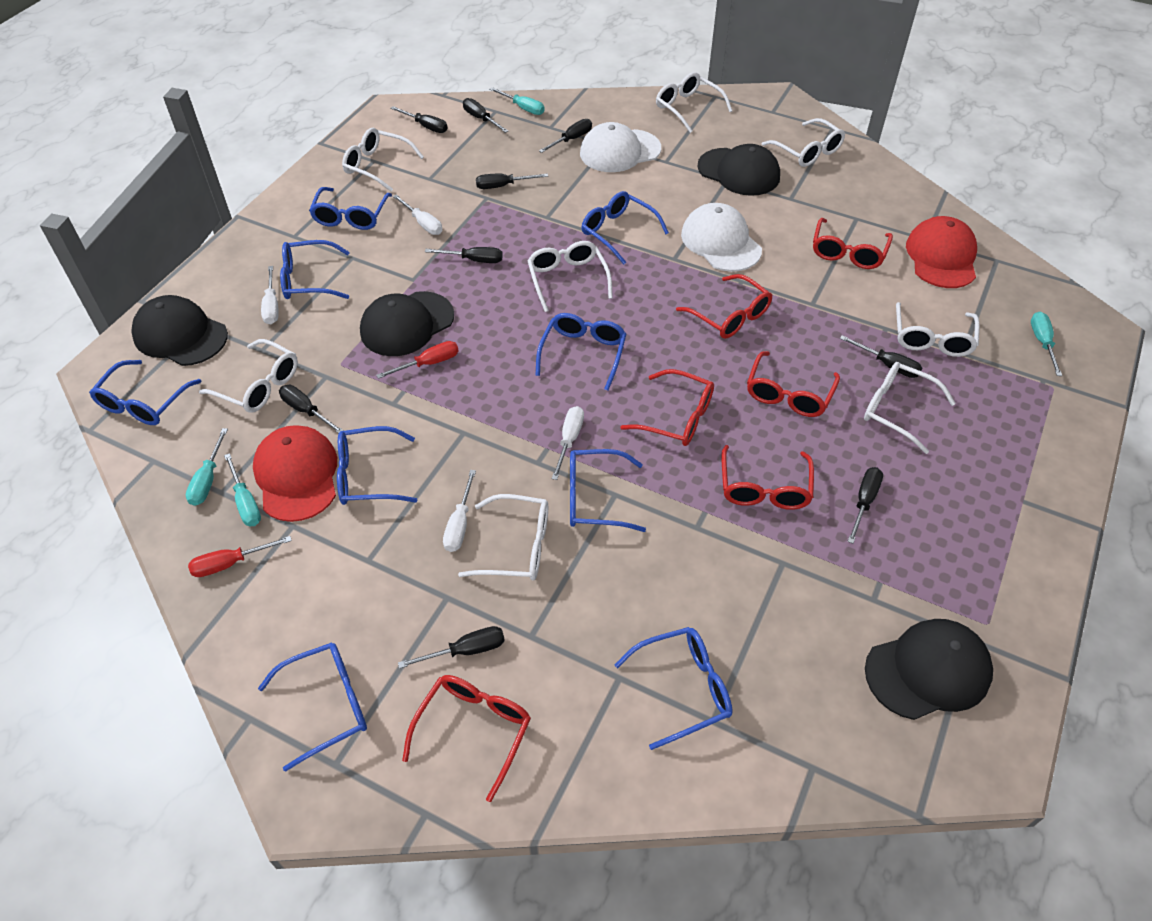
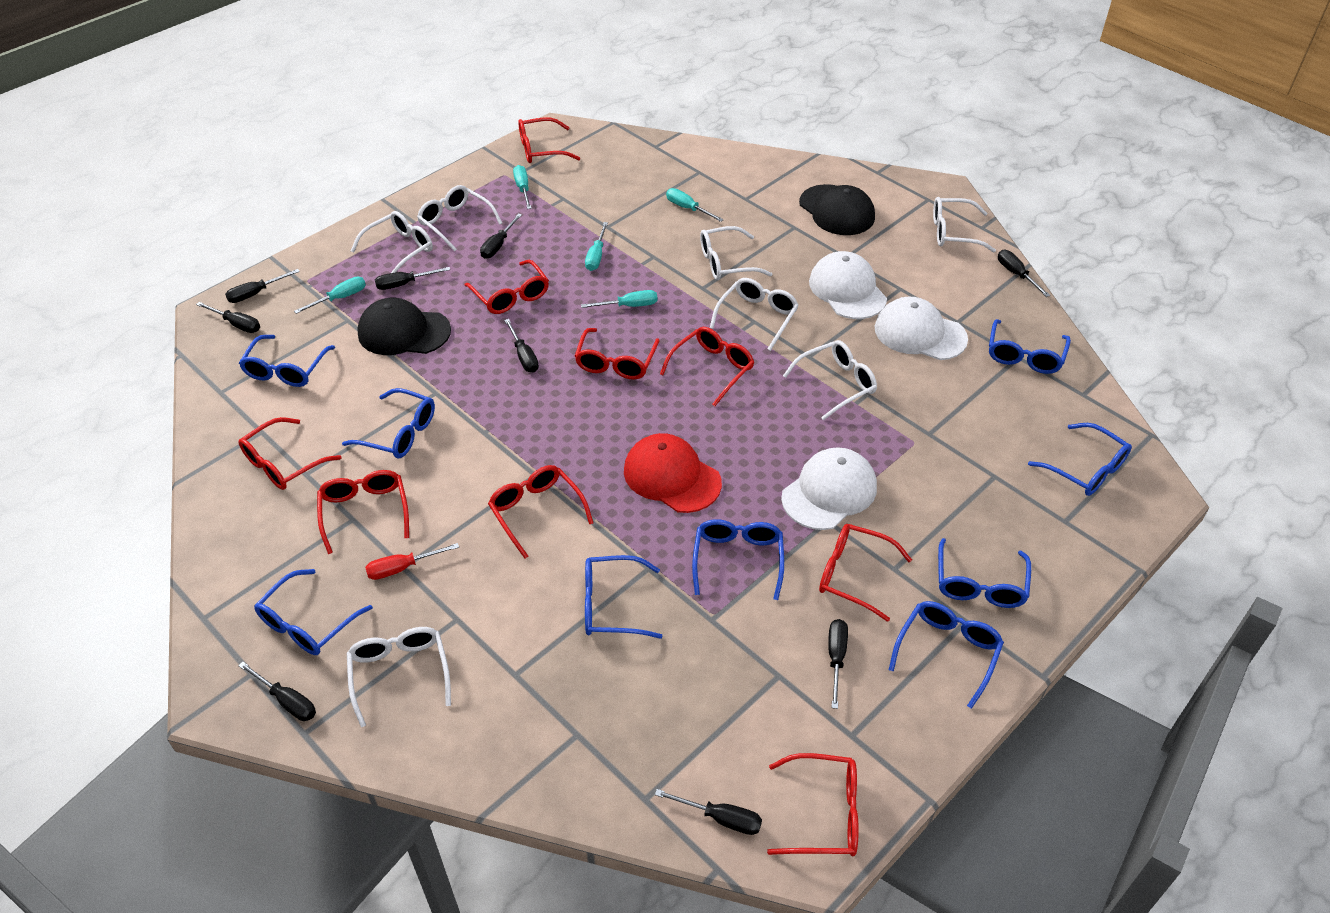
black cap: 4 -> 2
red cap: 2 -> 1
red glasses: 6 -> 9
red screwdriver: 2 -> 1
turquoise screwdriver: 4 -> 5
white cap: 2 -> 3
white glasses: 8 -> 7
white screwdriver: 4 -> 0

